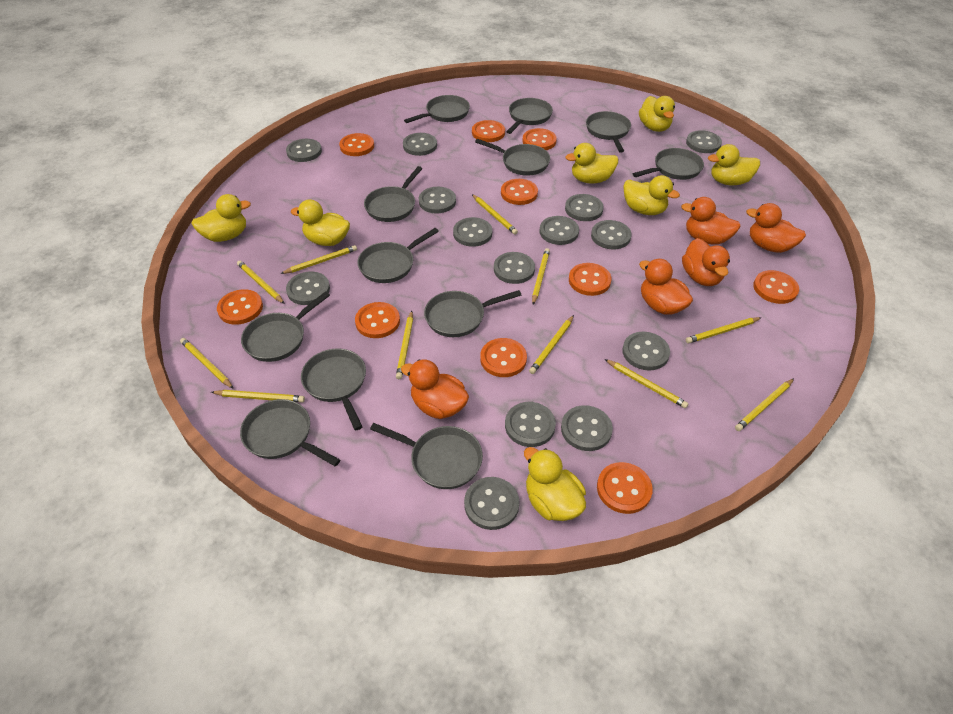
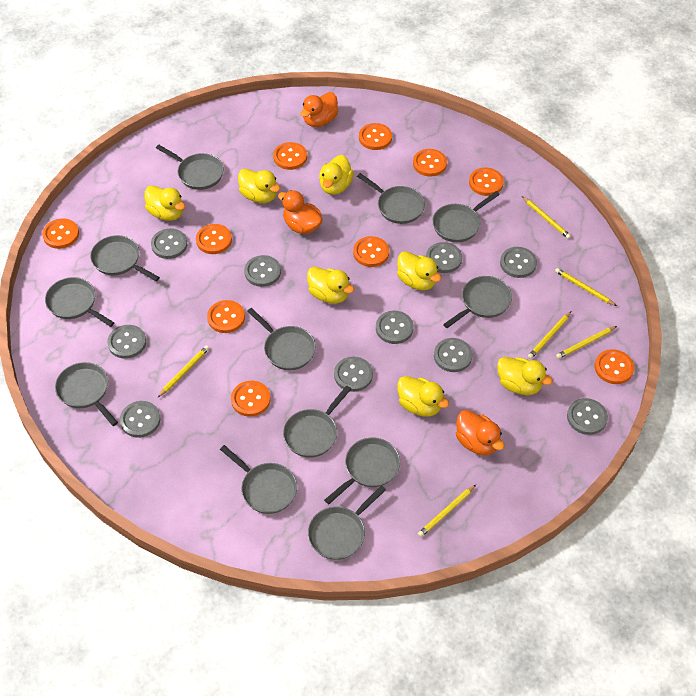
grey button: 14 -> 10
orange duck: 5 -> 3
yellow pencil: 11 -> 6

